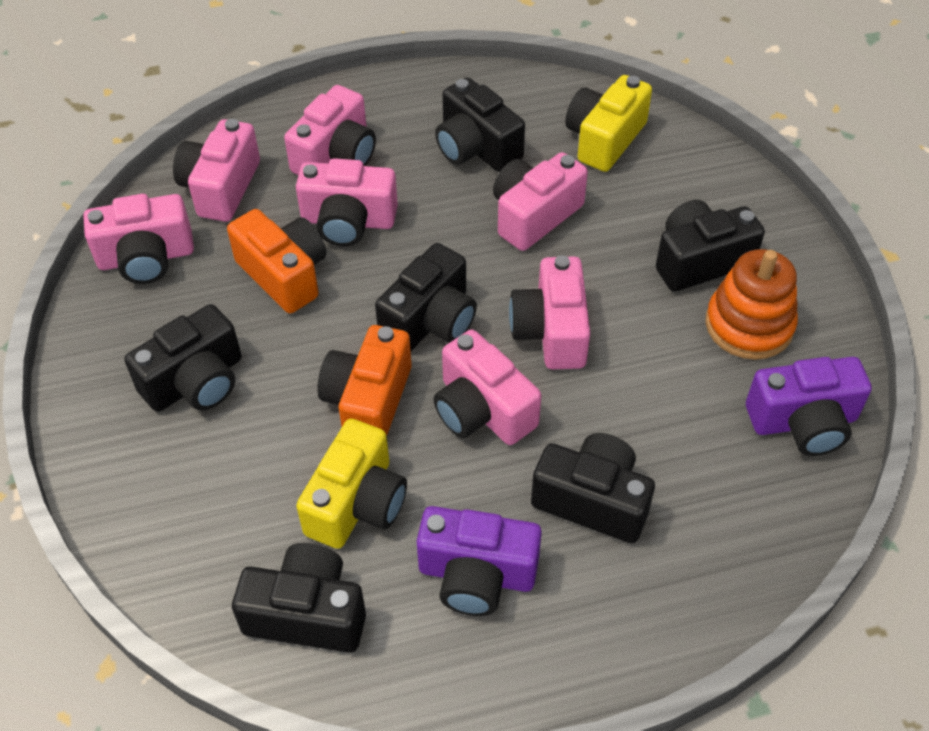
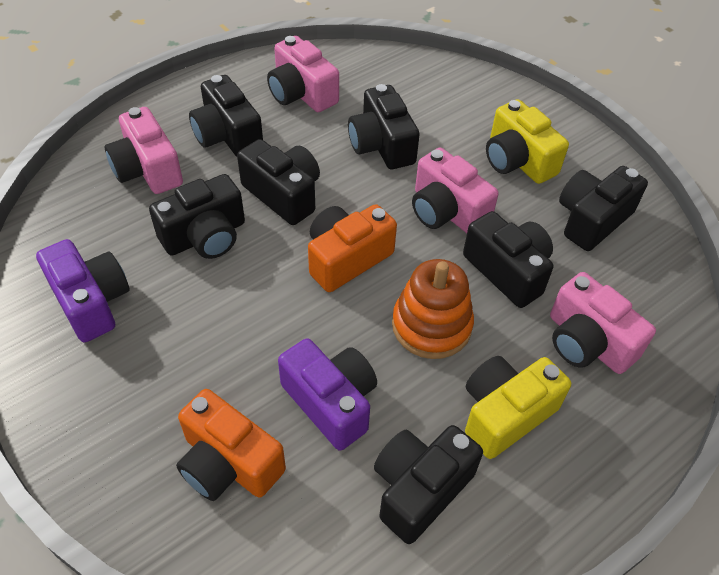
black camera: 6 -> 7
pink camera: 7 -> 4

